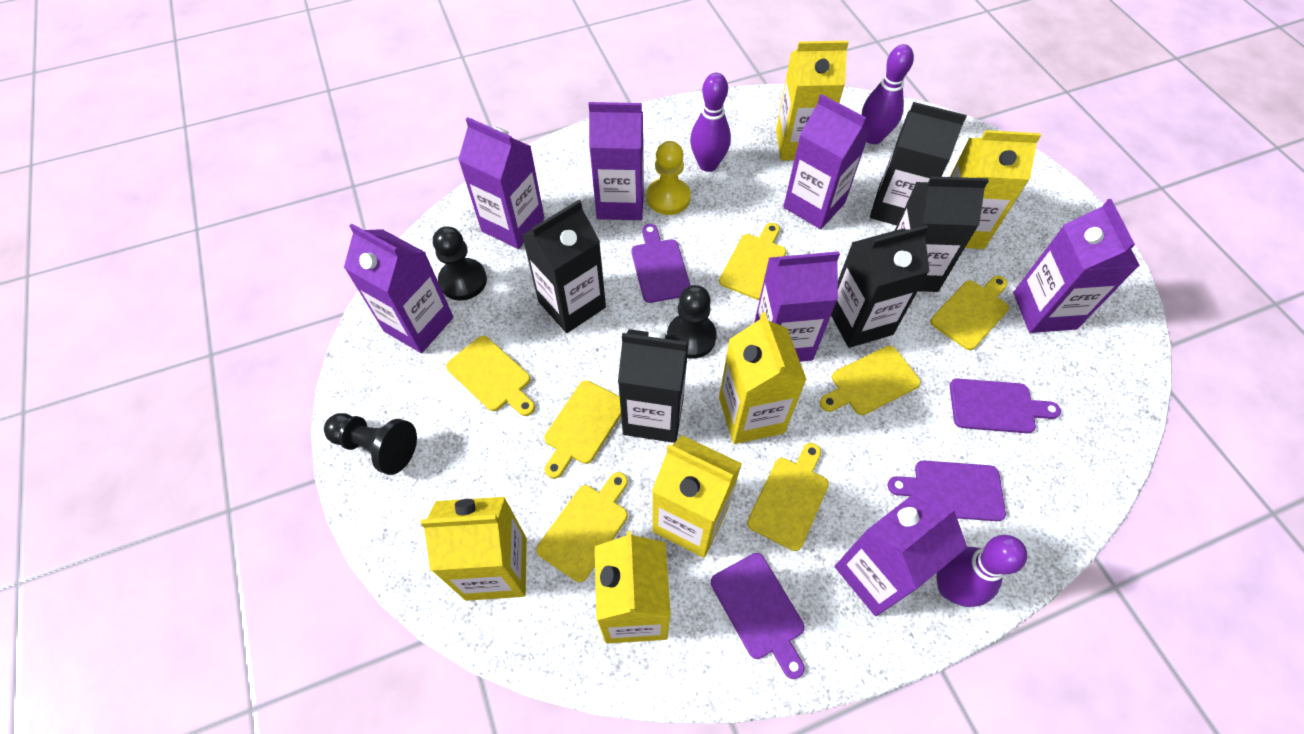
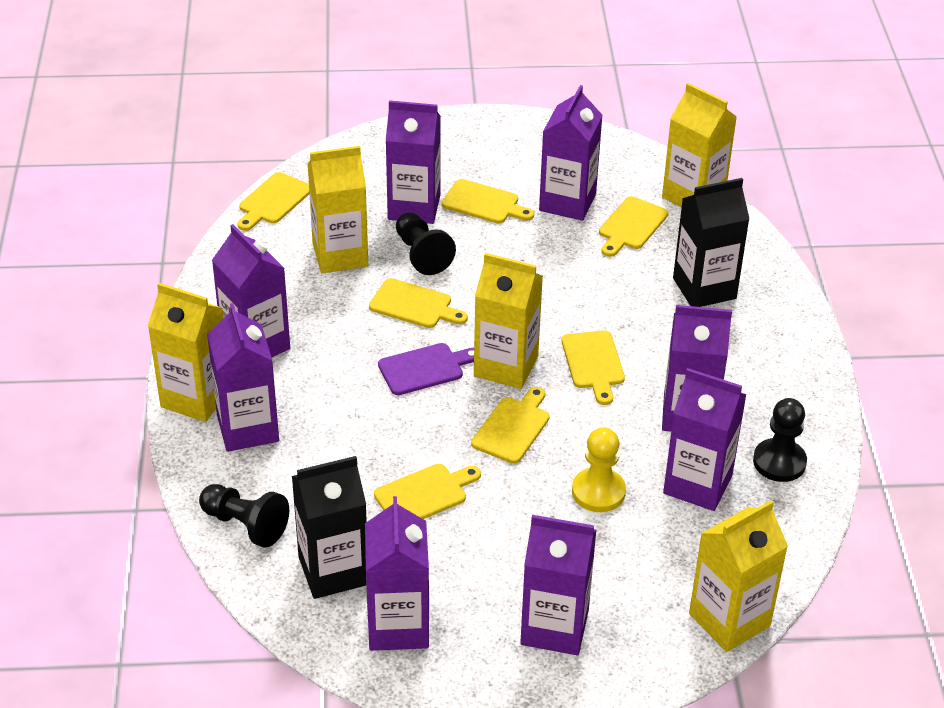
black carton: 5 -> 2
purple bowling pin: 3 -> 0
purple carton: 7 -> 8
purple cutting board: 4 -> 1
yellow carton: 6 -> 5

